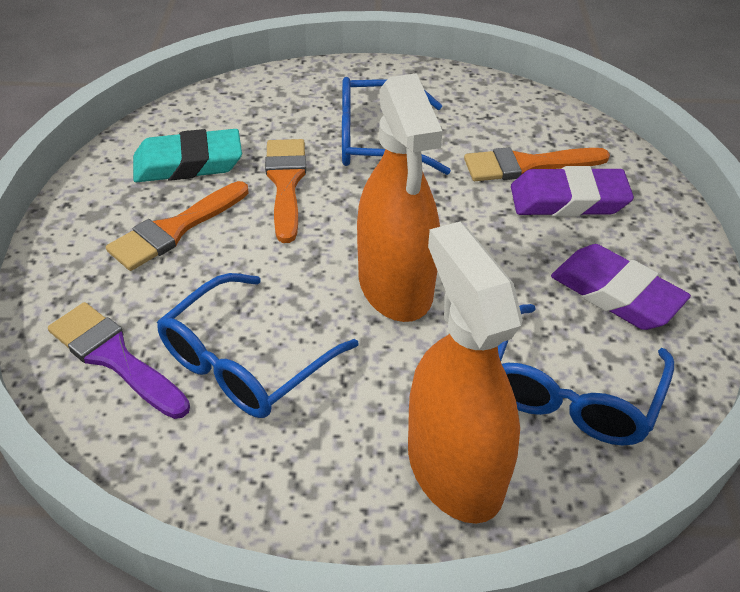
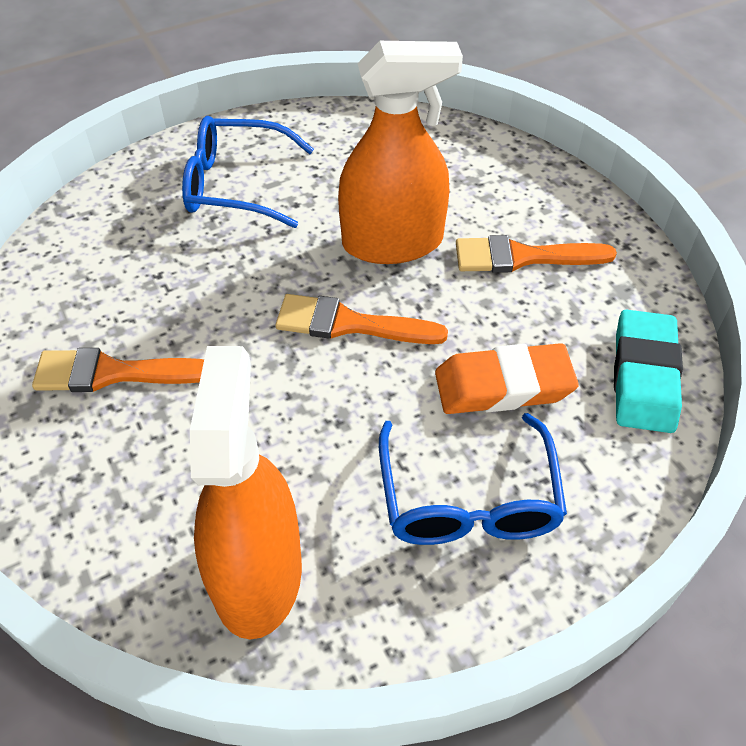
blue glasses: 3 -> 2
orange eraser: 0 -> 1
purple brush: 1 -> 0
purple eraser: 2 -> 0

